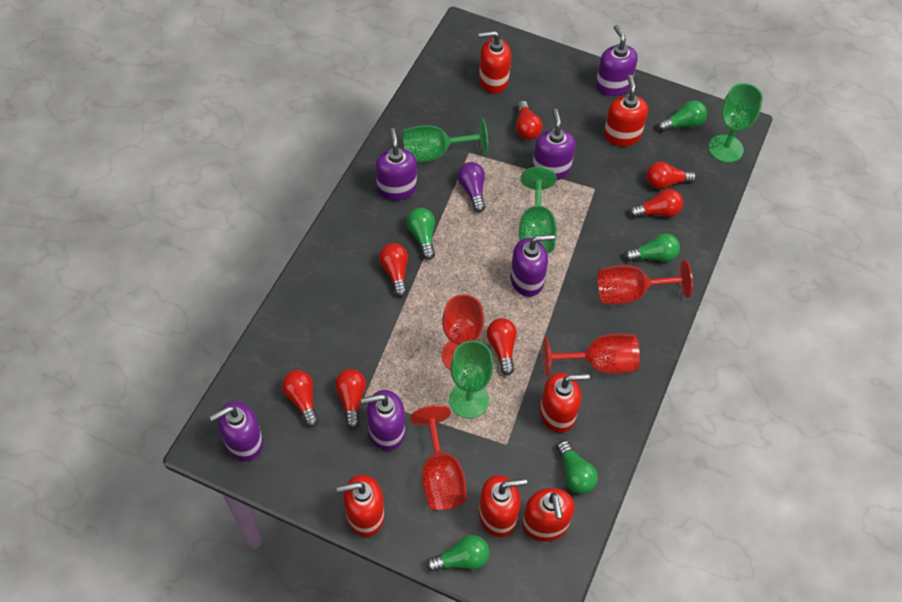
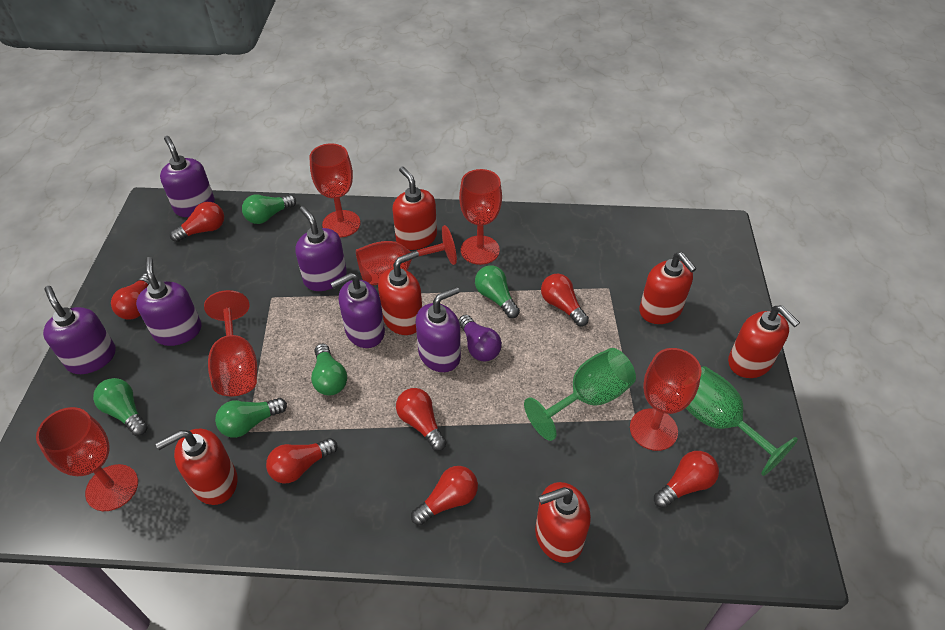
green goblet: 4 -> 2
red goblet: 4 -> 6

